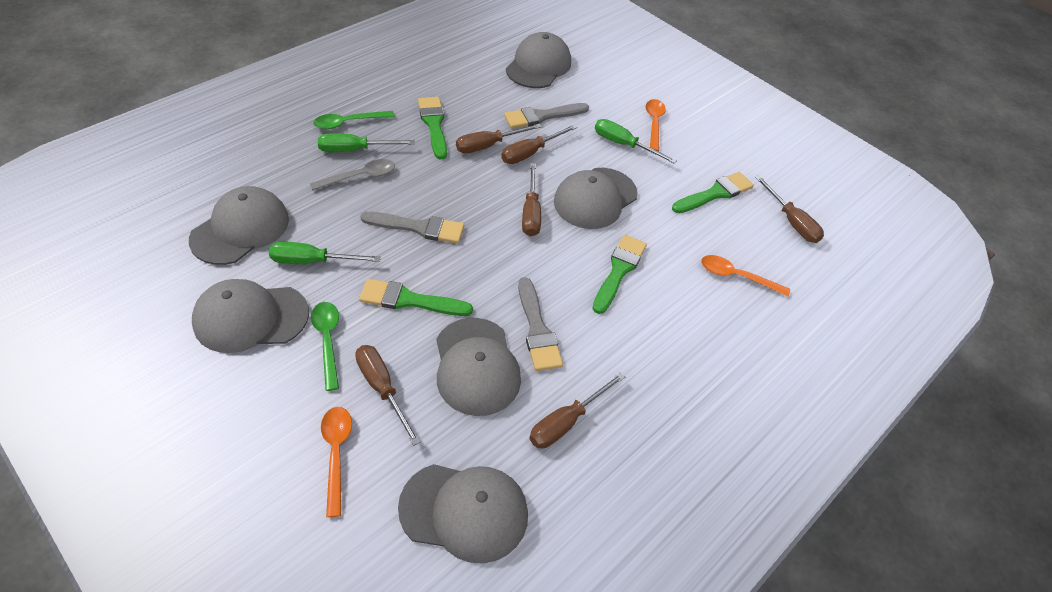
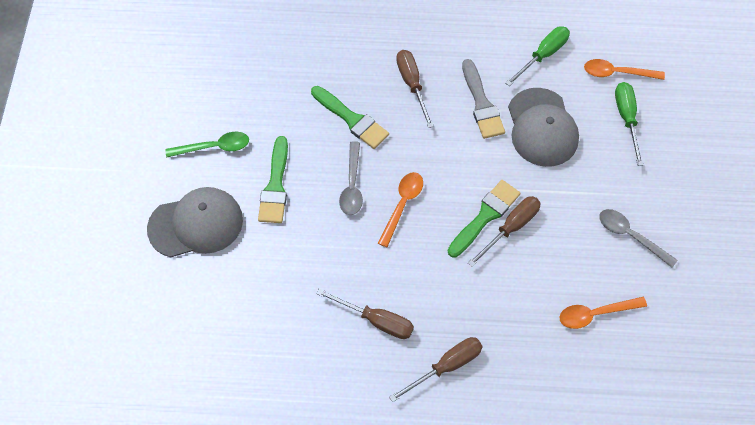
brown screwdriver: 6 -> 4
green brush: 4 -> 3
green screwdriver: 3 -> 2
green spoon: 2 -> 1
grey brush: 3 -> 1
grey cap: 6 -> 2
grey spoon: 1 -> 2

